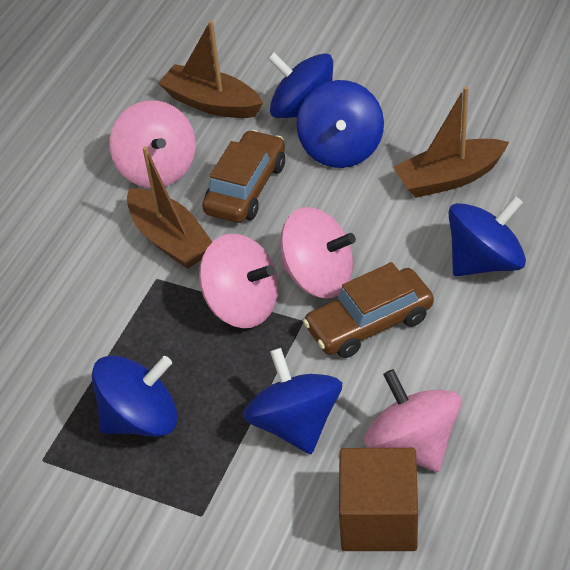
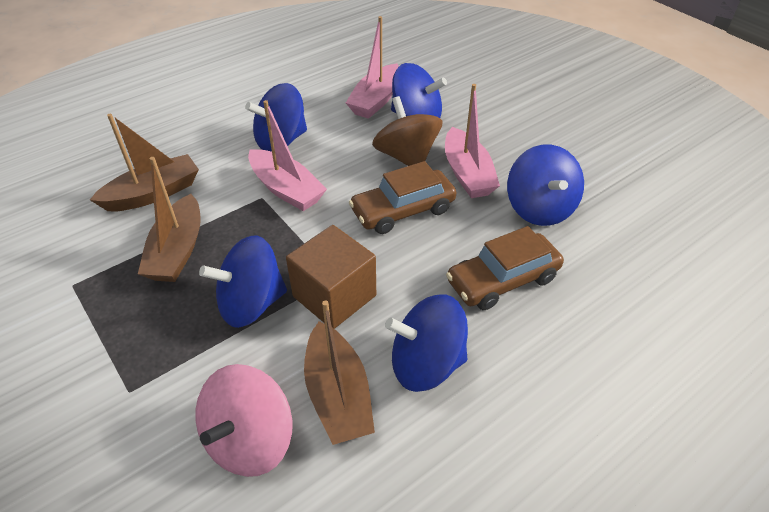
brown spinning top: 0 -> 1
pink boat: 0 -> 3
pink spinning top: 4 -> 1

